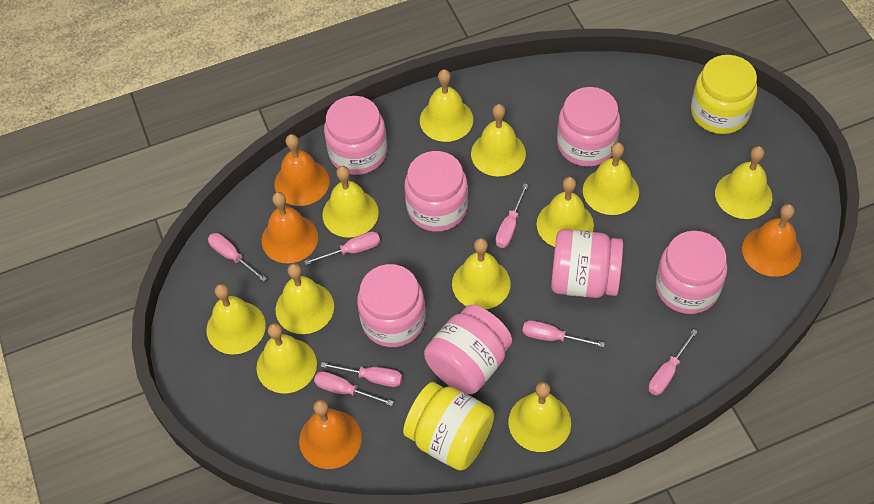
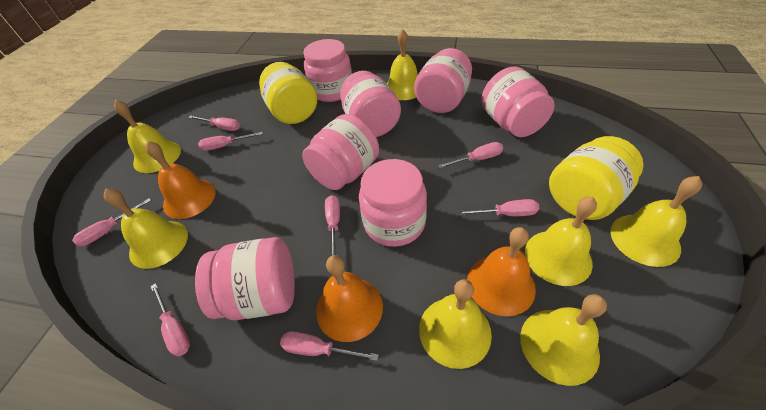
orange bell: 4 -> 3
pink screwdriver: 7 -> 8
yellow bell: 11 -> 7

